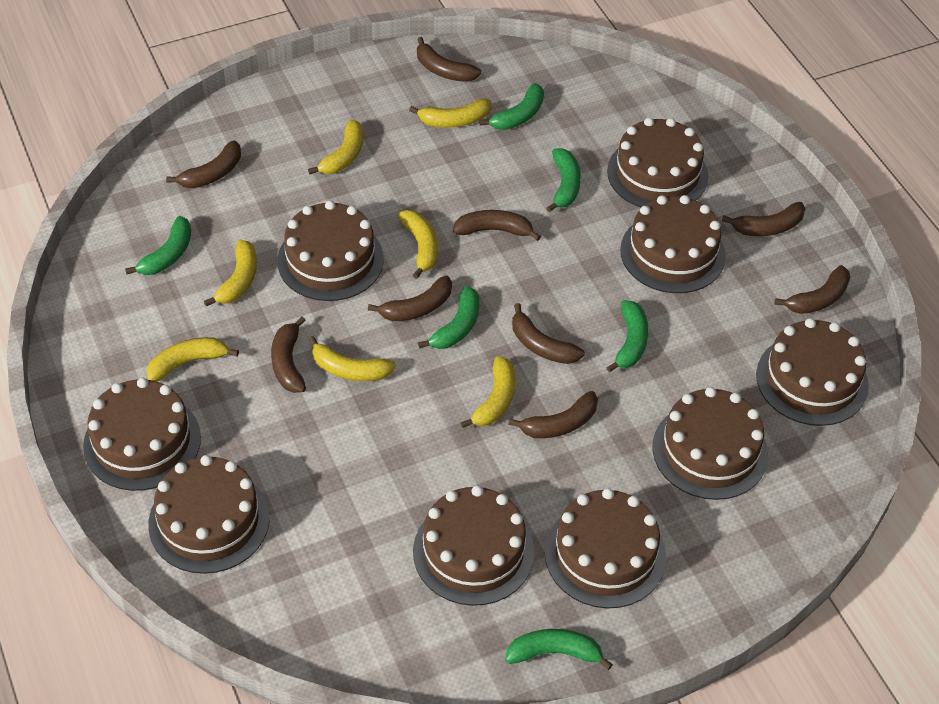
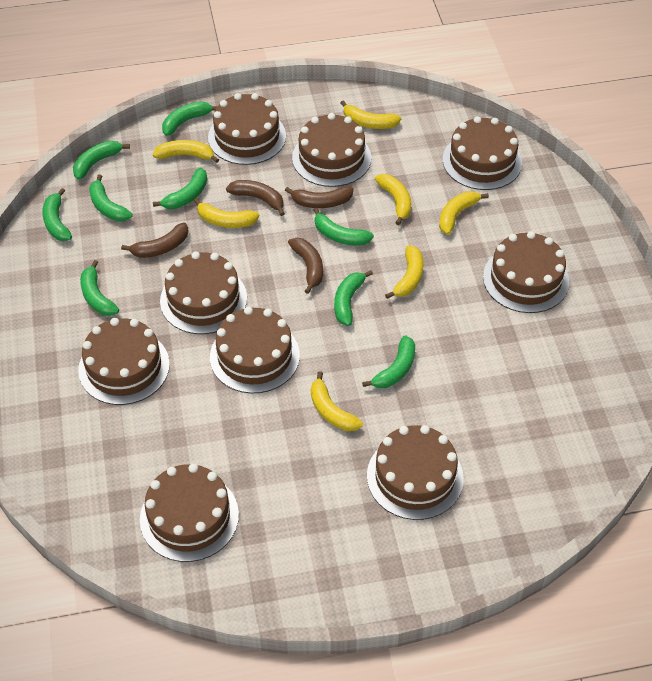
brown banana: 9 -> 4
green banana: 6 -> 9

